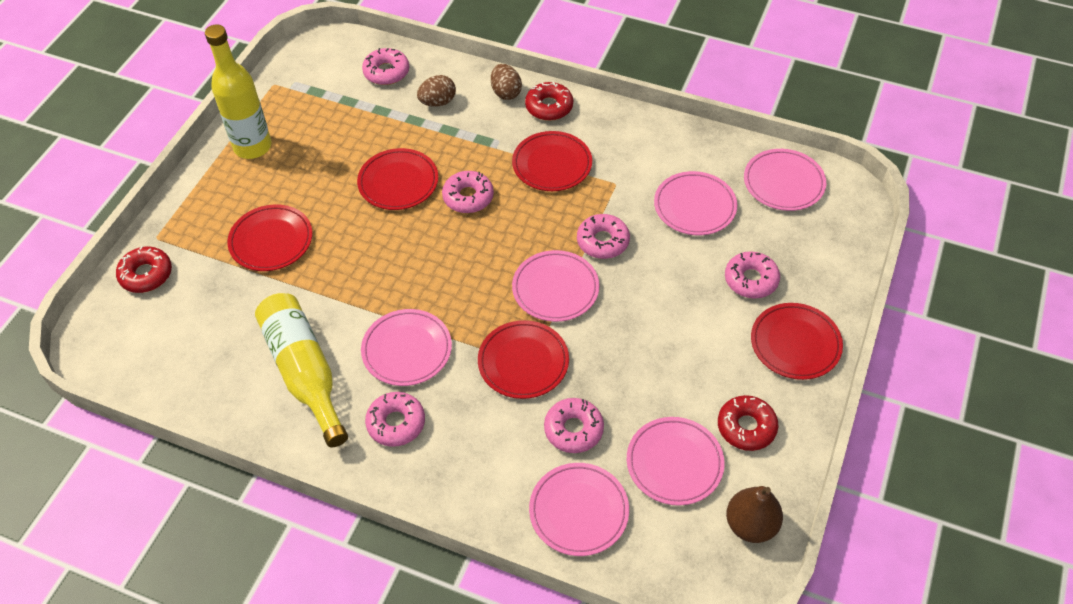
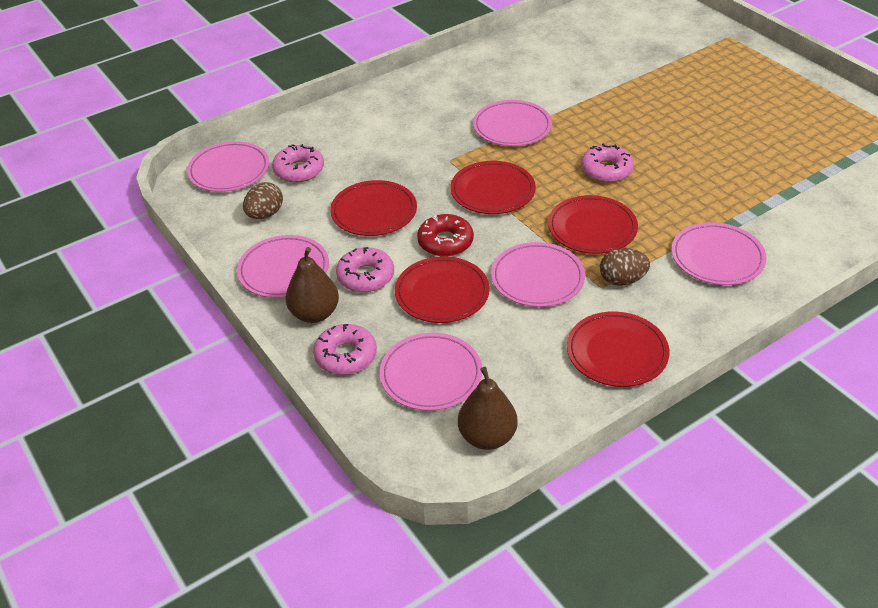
brown pear: 1 -> 2
pink donut: 6 -> 4
red donut: 3 -> 1
yellow bottle: 2 -> 0

